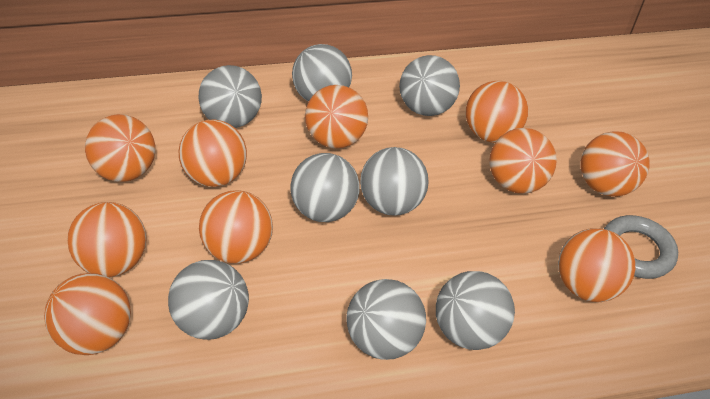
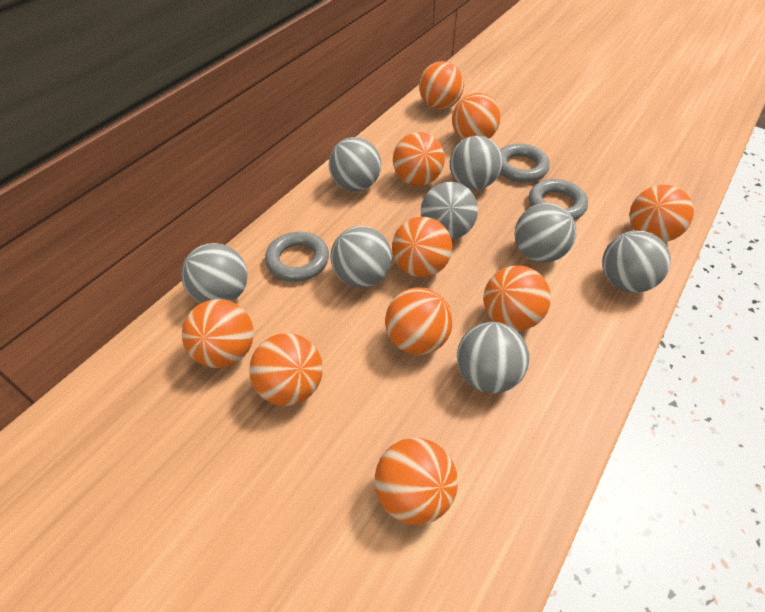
grey ring: 1 -> 3

